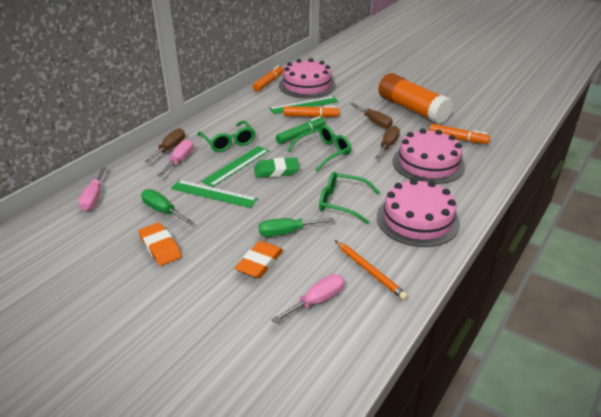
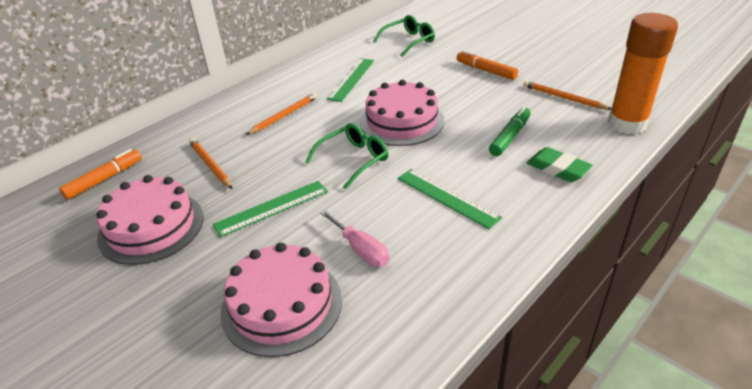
brown screwdriver: 3 -> 0
green glasses: 3 -> 2
green screwdriver: 2 -> 0
orange eraser: 2 -> 0
orange marker: 3 -> 2
orange pencil: 1 -> 3
pink screwdriver: 3 -> 1

